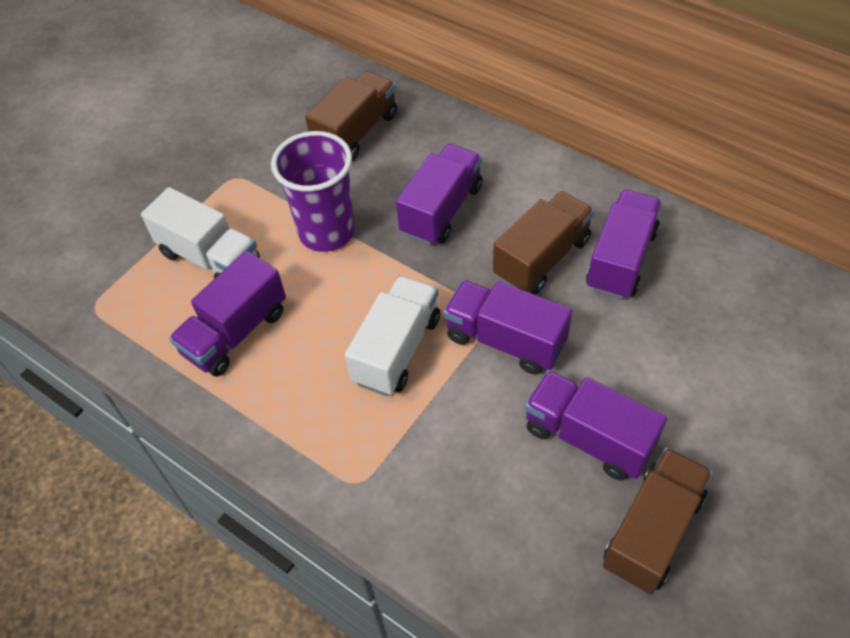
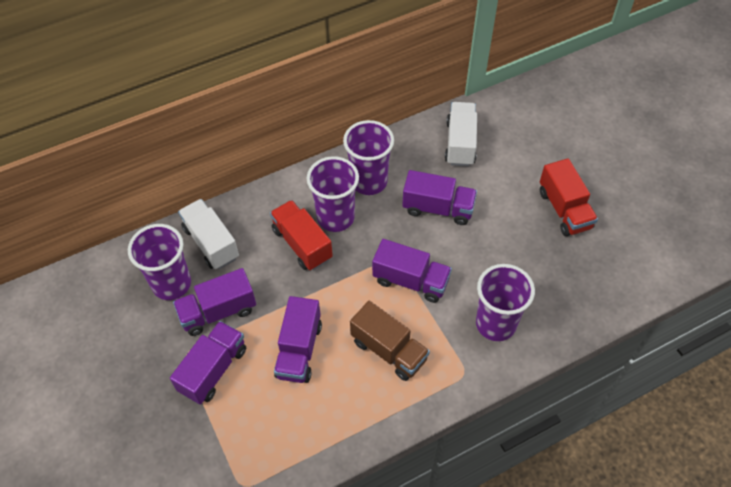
brown truck: 3 -> 1
purple cup: 1 -> 4
red truck: 0 -> 2

